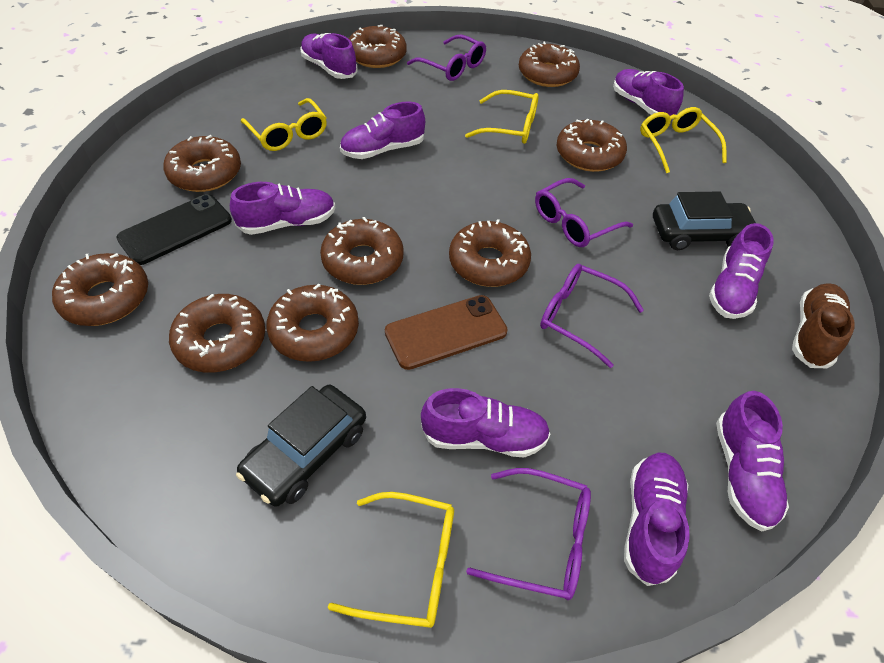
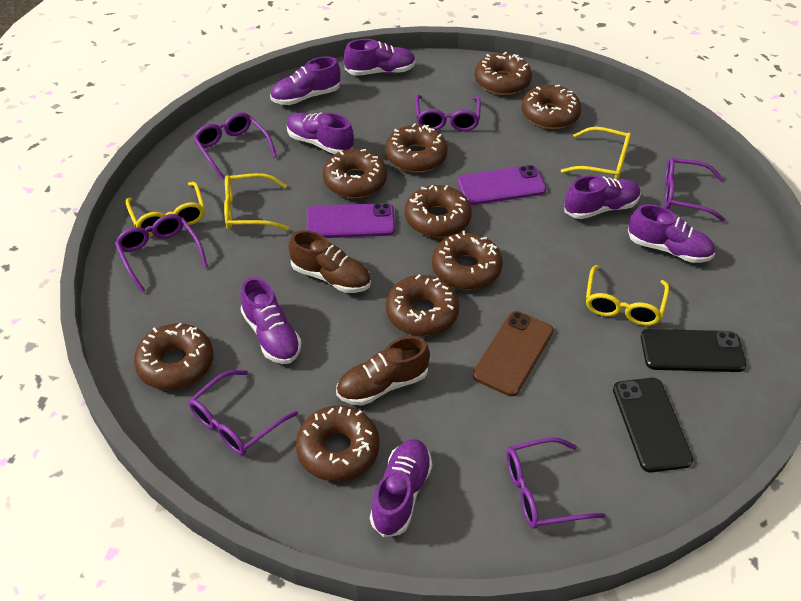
black car: 2 -> 0
black phone: 1 -> 2
brown shoe: 1 -> 2
purple glasses: 4 -> 6
purple phone: 0 -> 2
purple shoe: 8 -> 7

